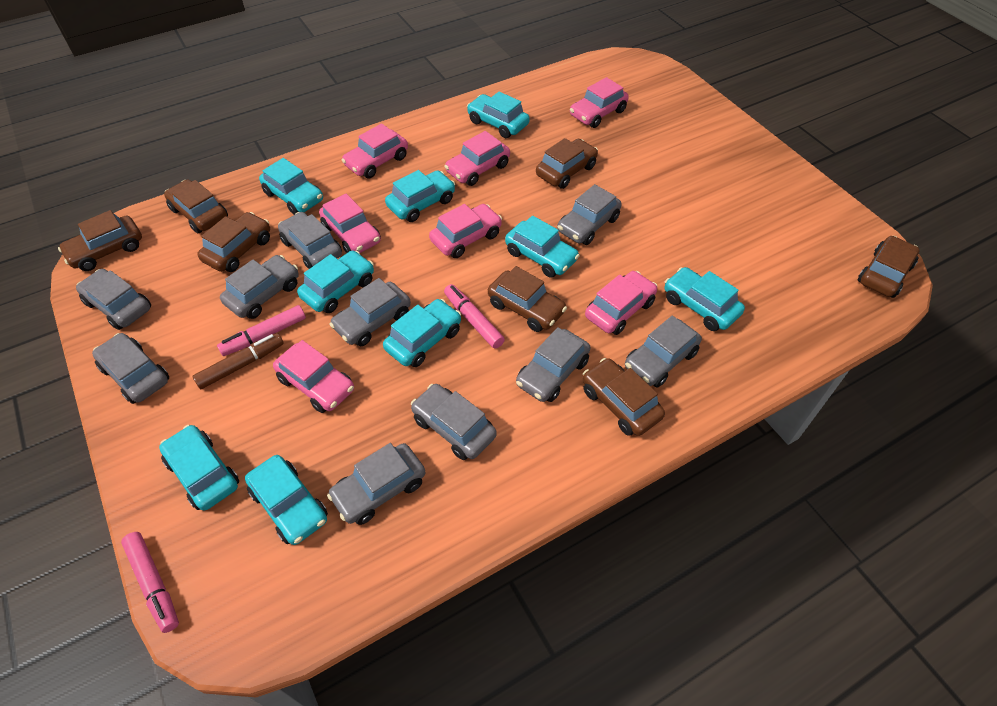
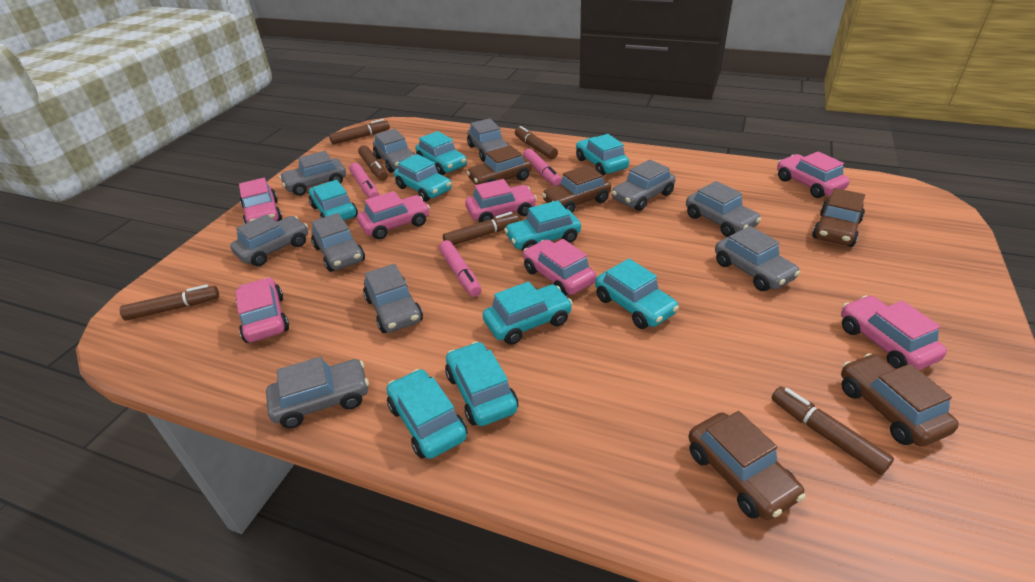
brown car: 7 -> 5
brown marker: 1 -> 6

